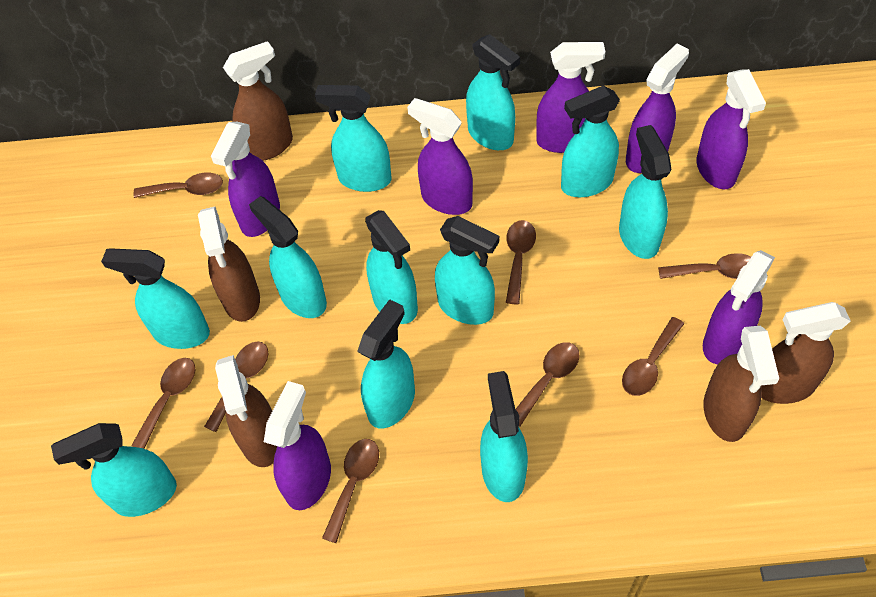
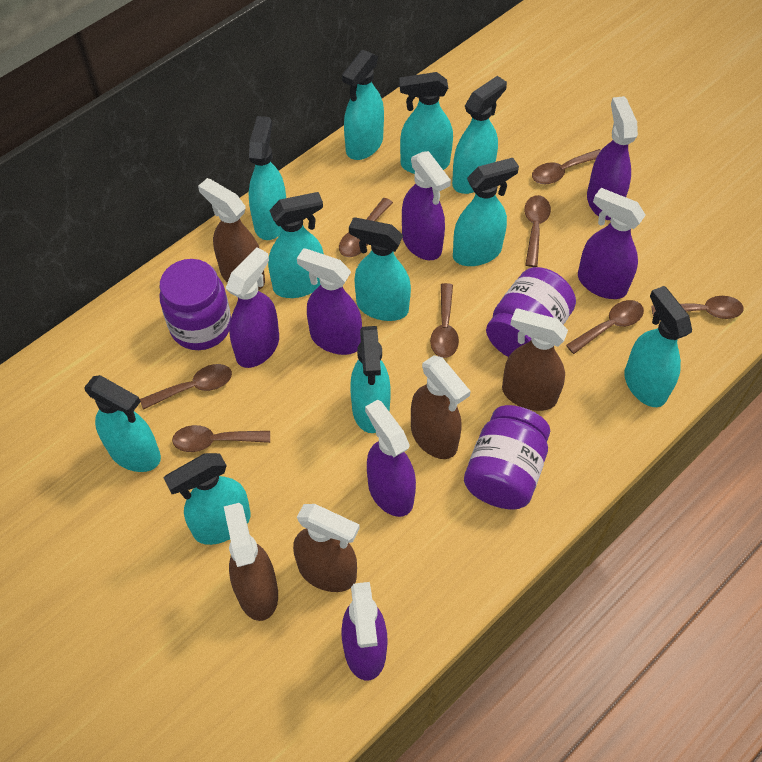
purple jar: 0 -> 3

